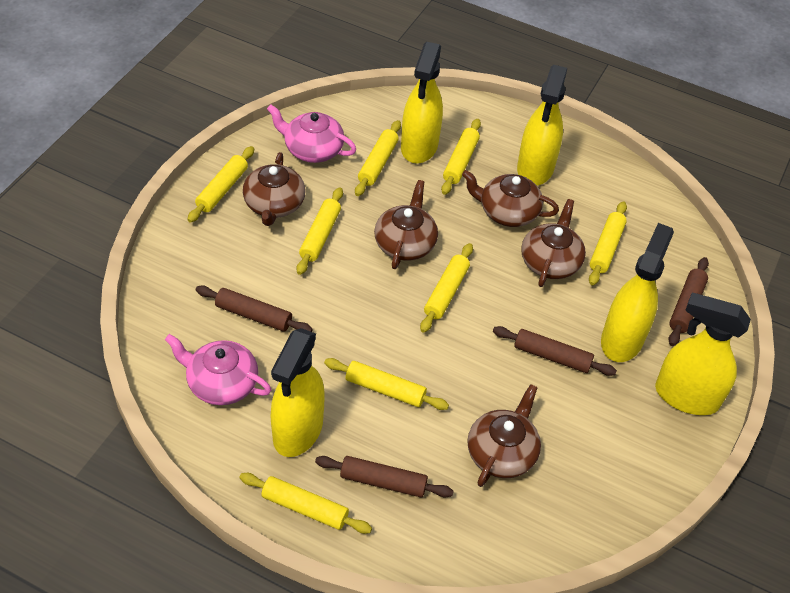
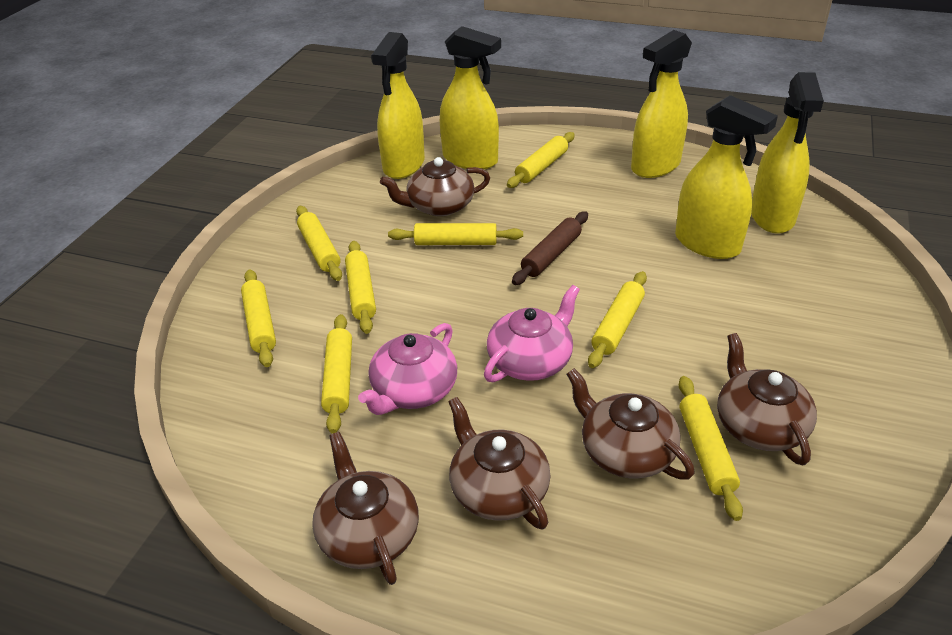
brown rolling pin: 4 -> 1

